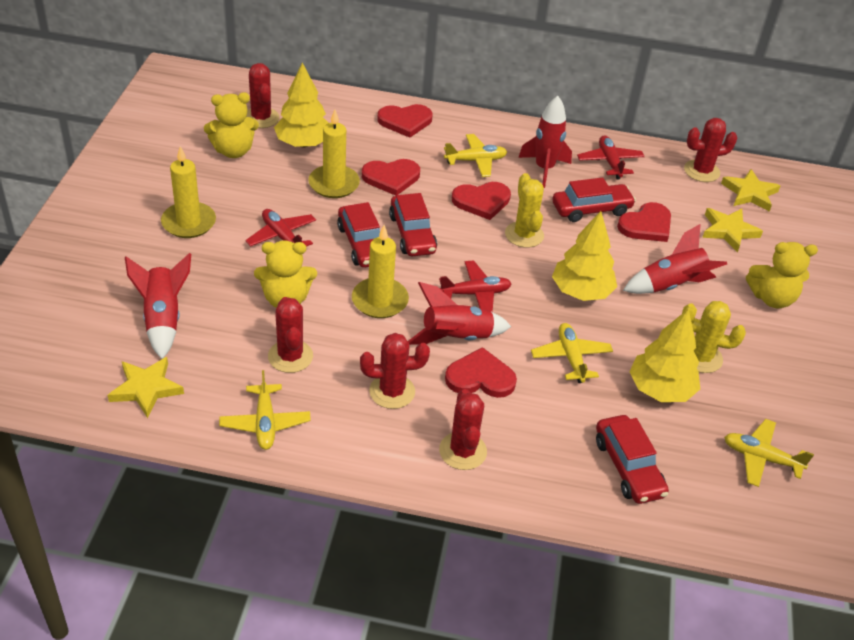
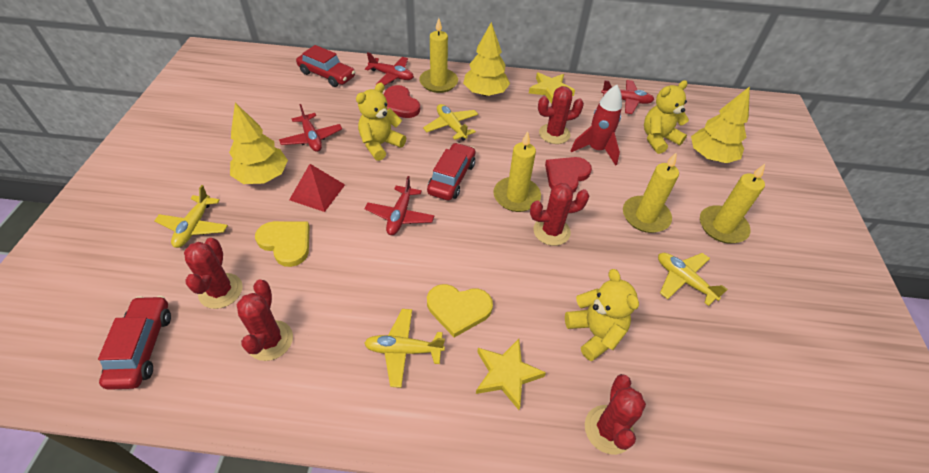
red car: 4 -> 3
red heart: 5 -> 2
red plane: 3 -> 4
red pyramid: 0 -> 1
red rocket: 4 -> 1
yellow cactus: 2 -> 0
yellow candle: 3 -> 4
yellow heart: 0 -> 2
yellow star: 3 -> 2

